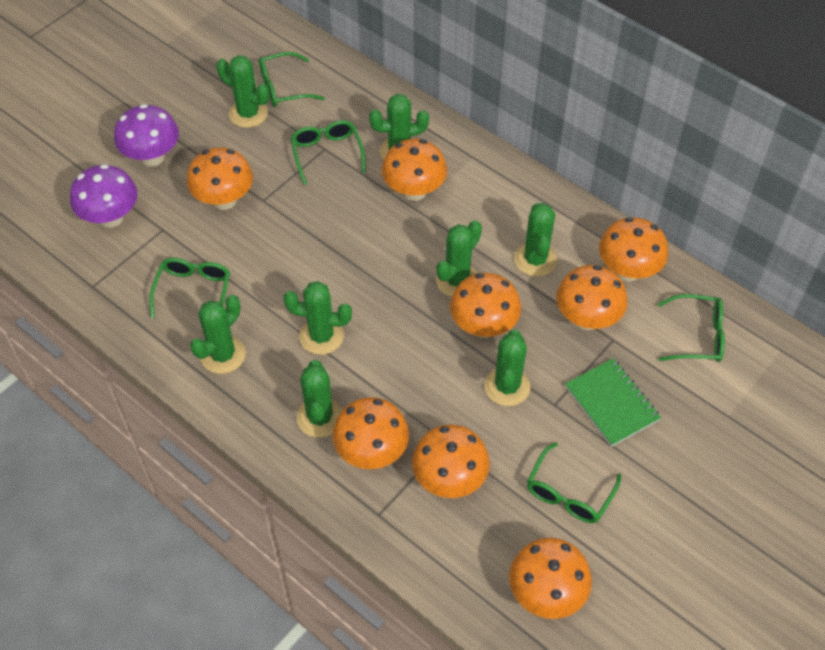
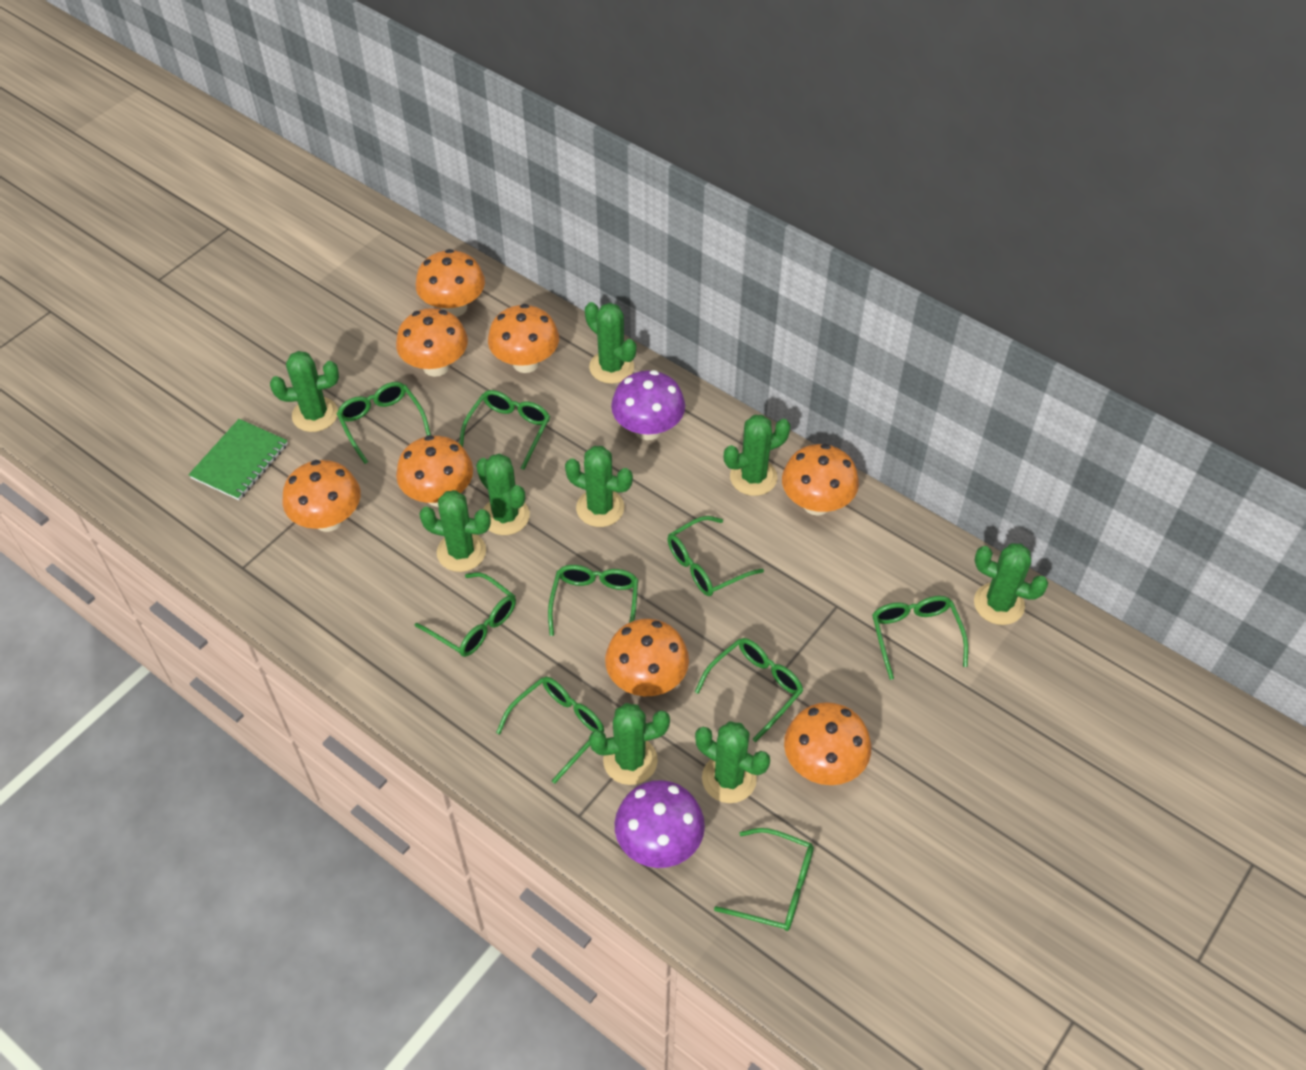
green cactus: 8 -> 9
green glasses: 5 -> 9

